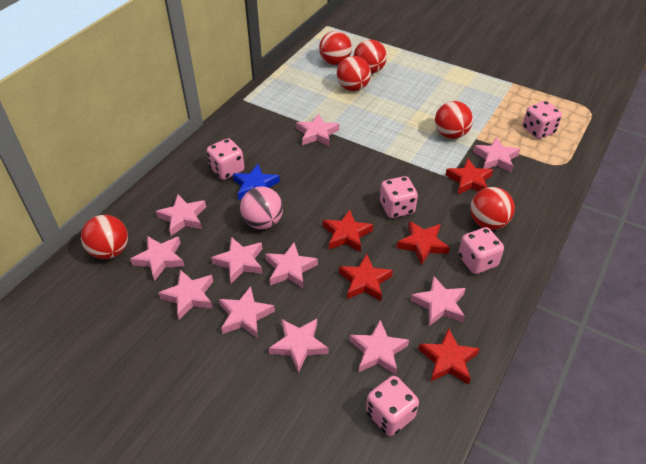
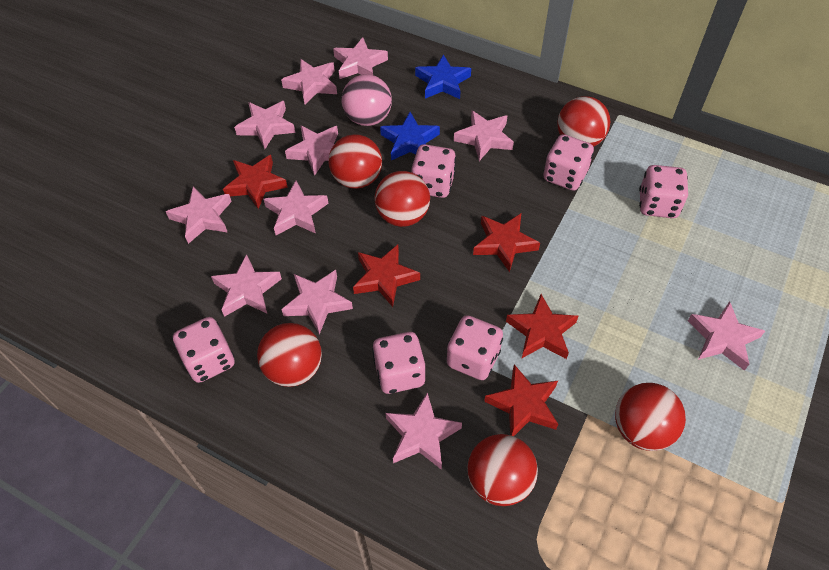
blue star: 1 -> 2
pink dice: 5 -> 6

